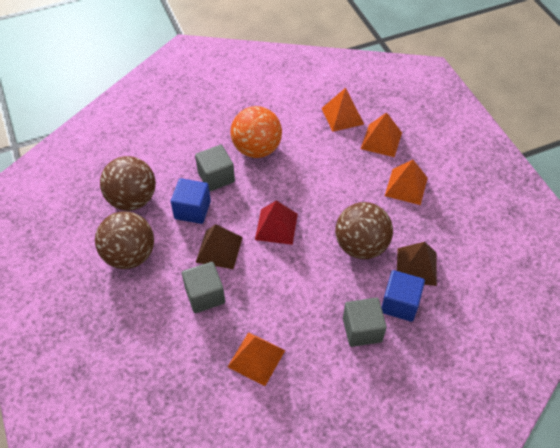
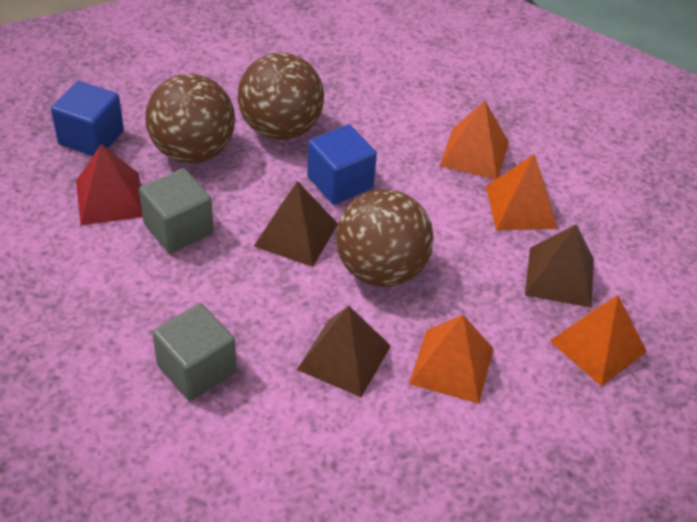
brown pyramid: 2 -> 3
grey cube: 3 -> 2
orange ball: 1 -> 0

